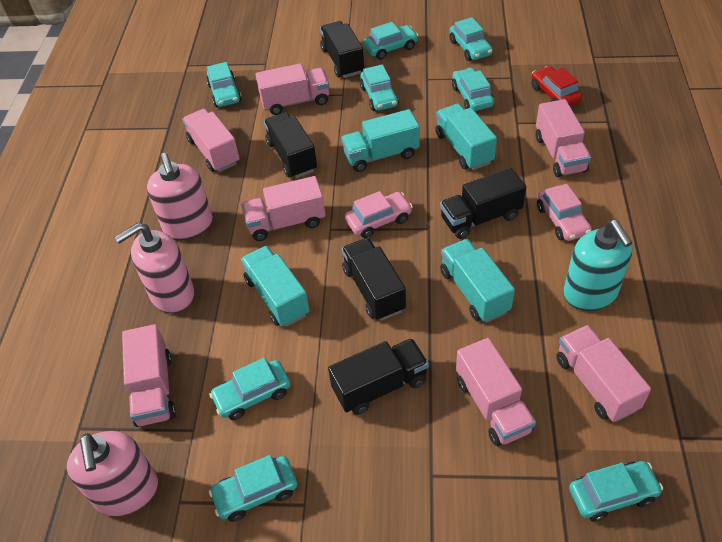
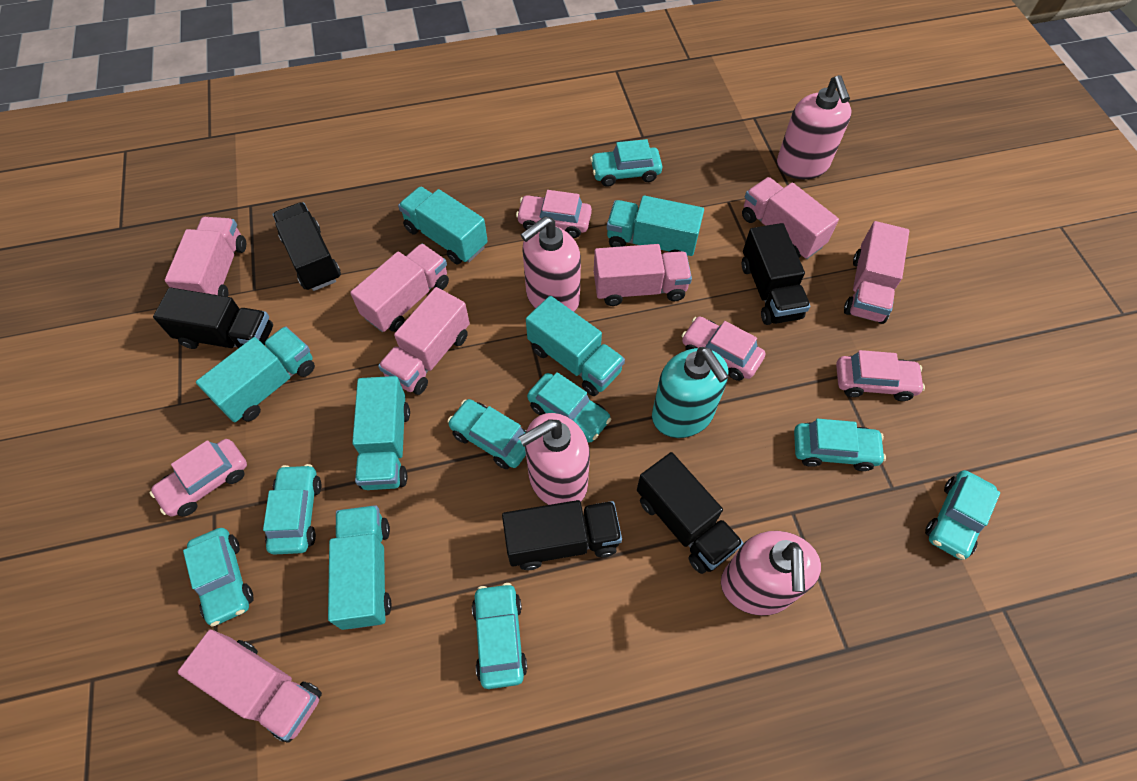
pink car: 2 -> 4
pink soap dispenser: 3 -> 4
red car: 1 -> 0
turquoise truck: 4 -> 6

